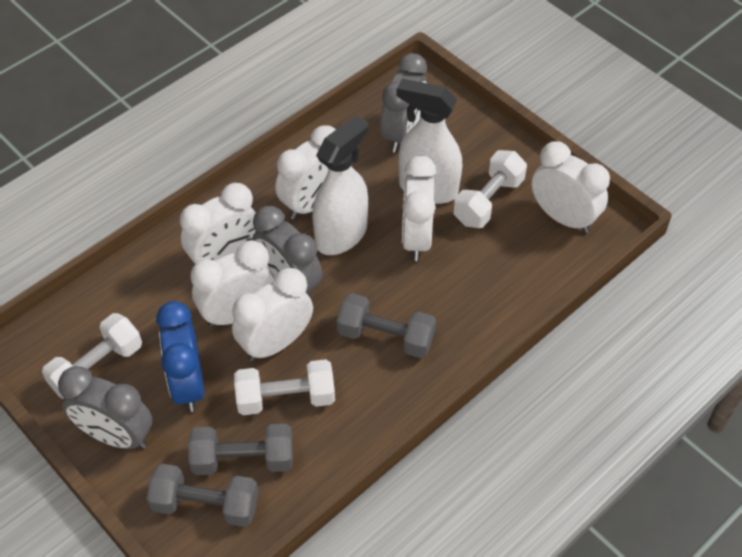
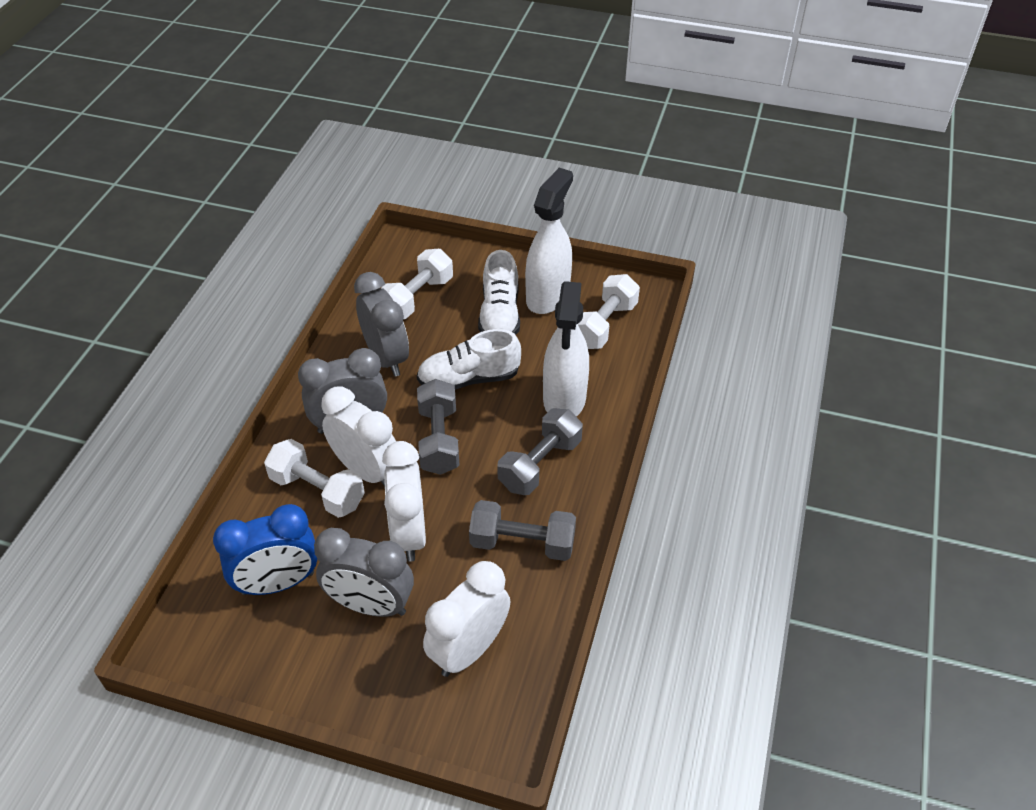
white clock: 6 -> 3
white shoe: 0 -> 2

